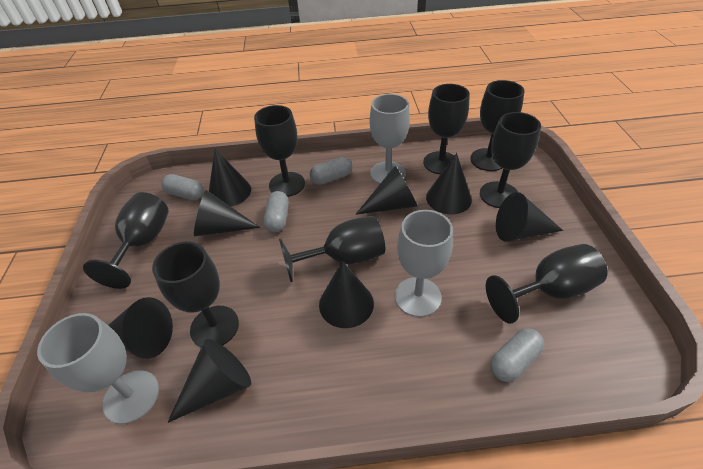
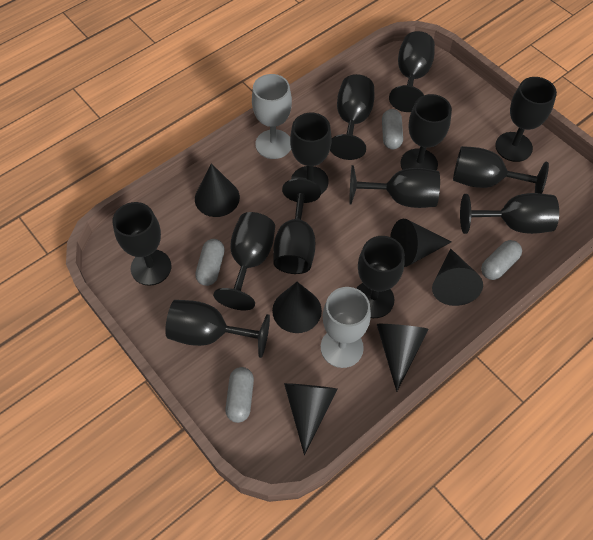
black cone: 8 -> 6
black goblet: 8 -> 13
grey goblet: 3 -> 2

